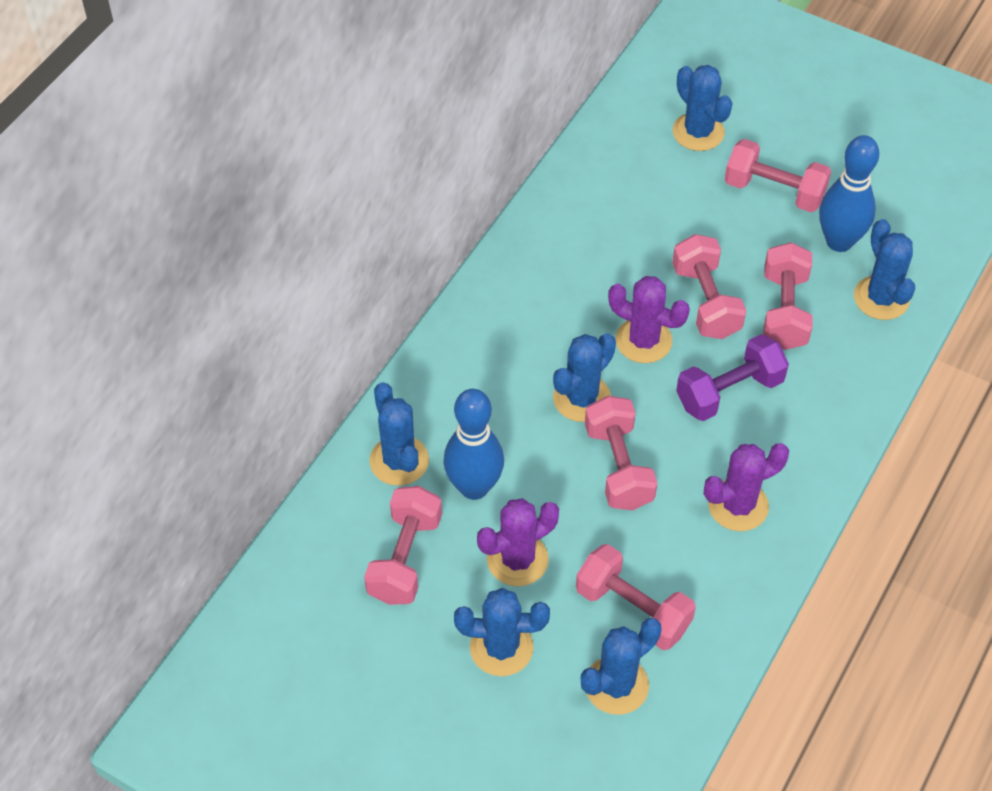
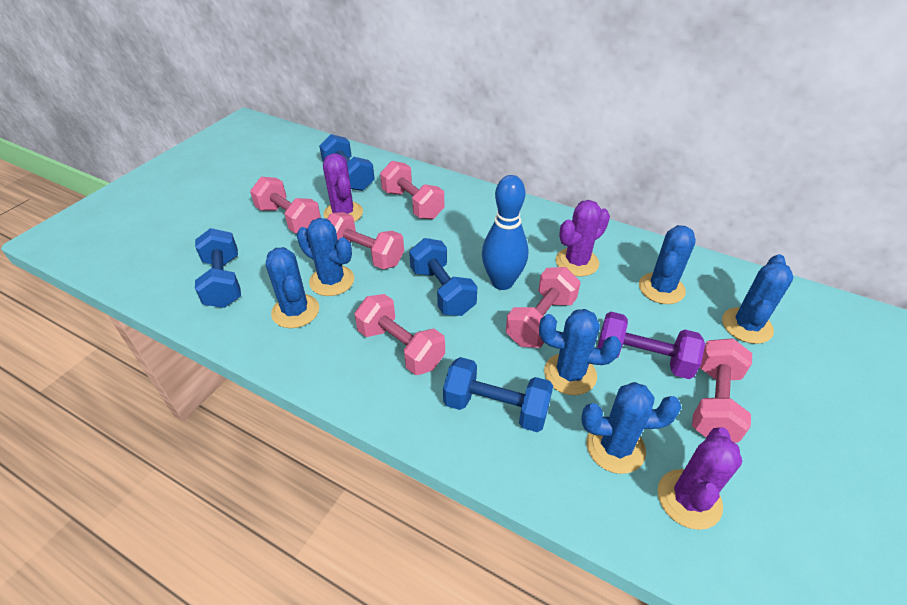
blue bowling pin: 2 -> 1
blue dumbbell: 0 -> 4

